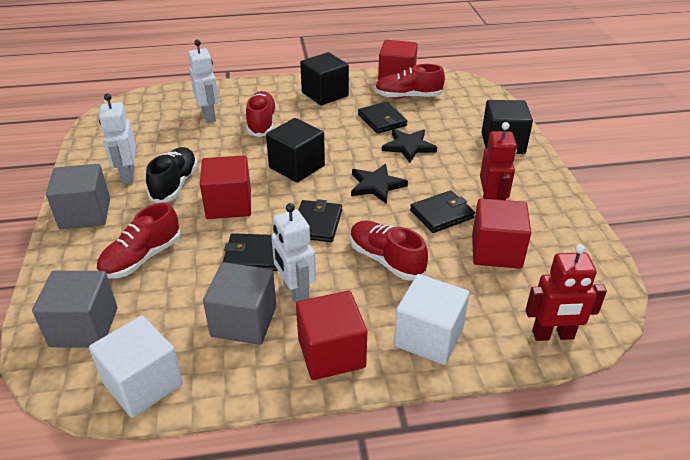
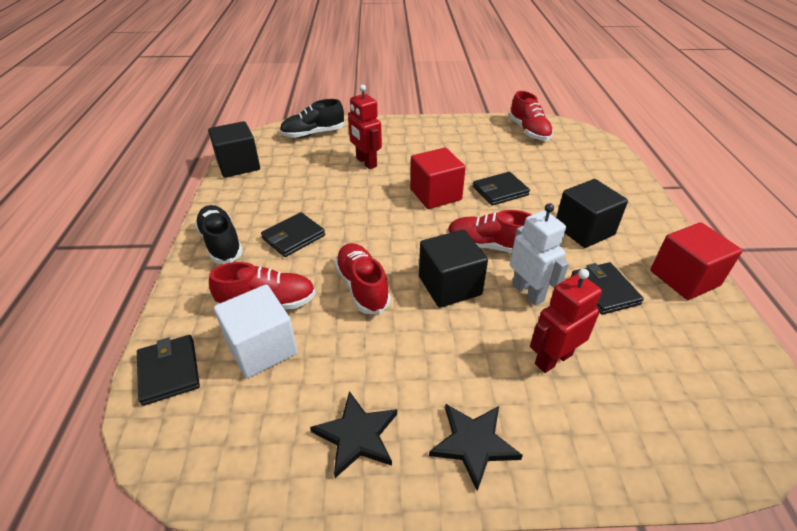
black shoe: 1 -> 2
grey cube: 3 -> 0
red cube: 4 -> 2
white cube: 2 -> 1
white robot: 3 -> 1

